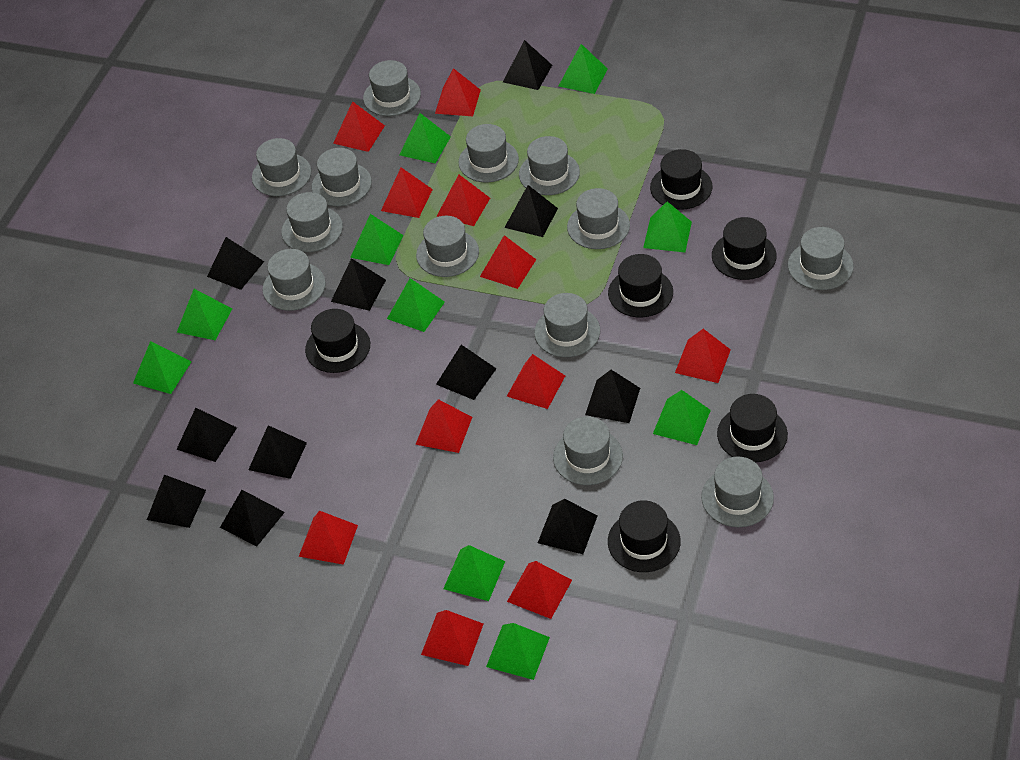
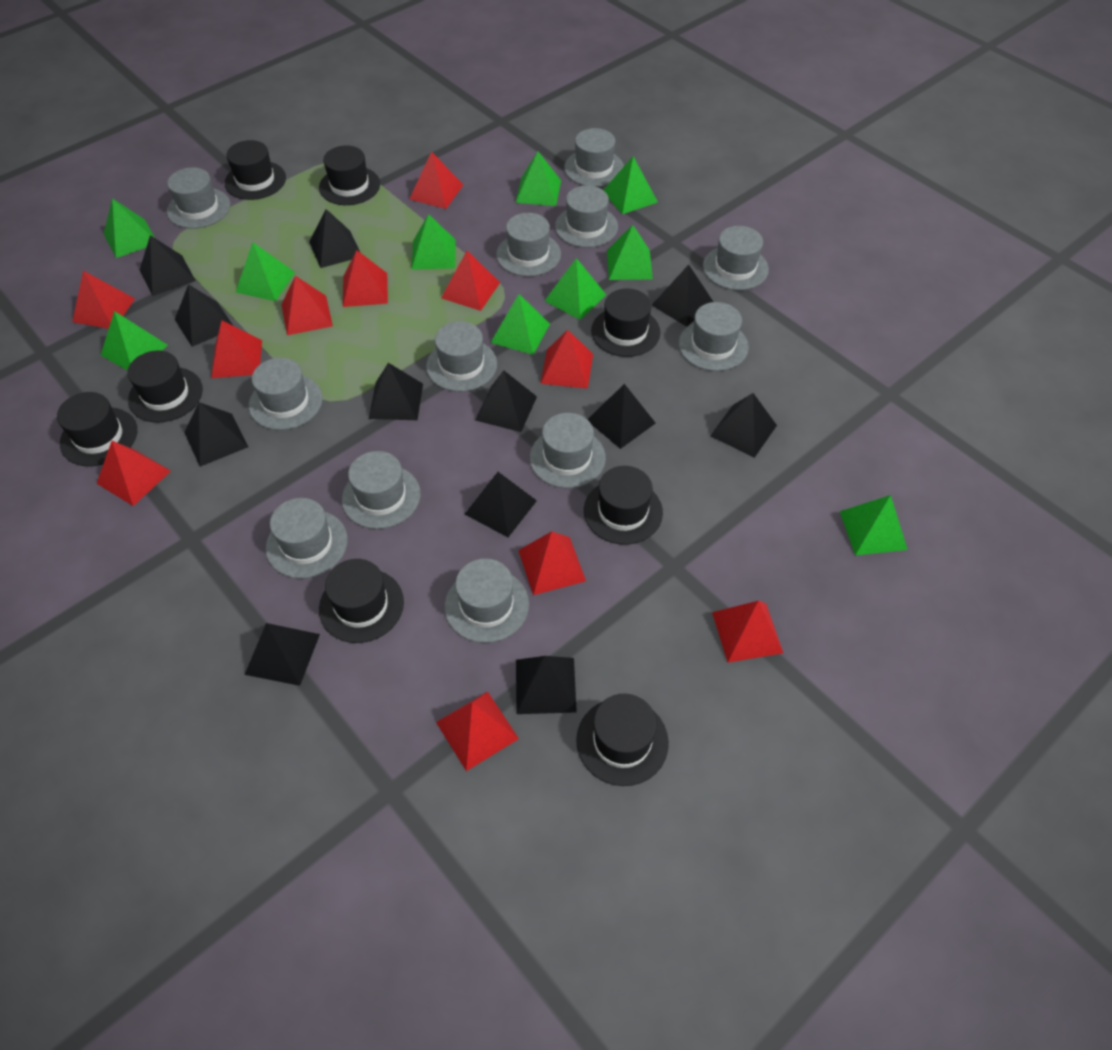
black hat: 6 -> 8
black pyramid: 11 -> 12
grey hat: 13 -> 12

